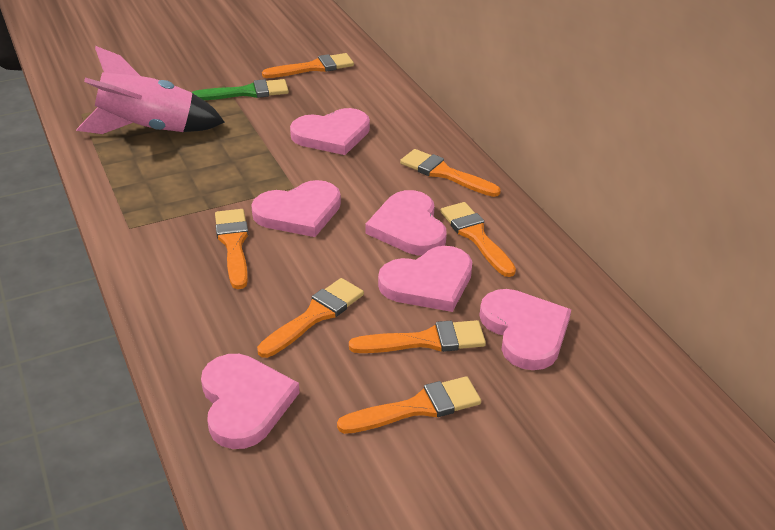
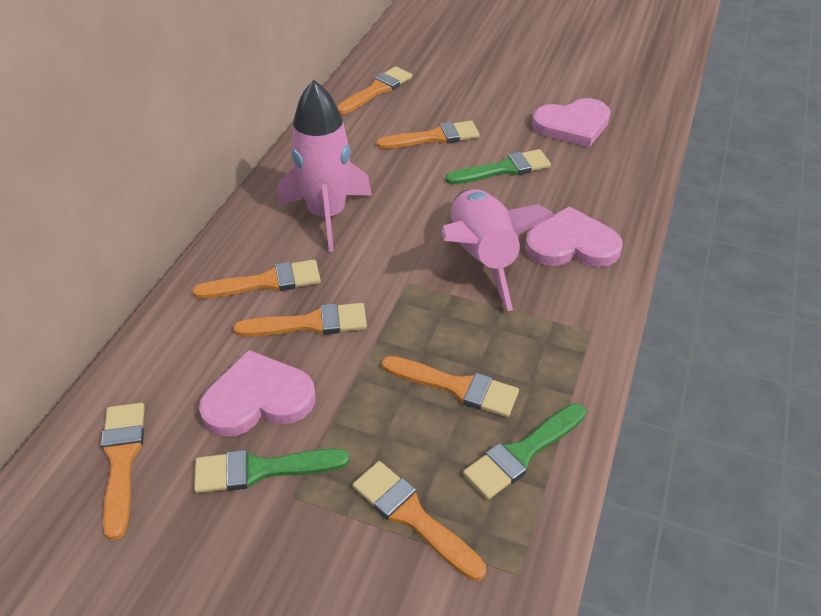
green brush: 1 -> 3
pink heart: 6 -> 3
pink rocket: 1 -> 2

